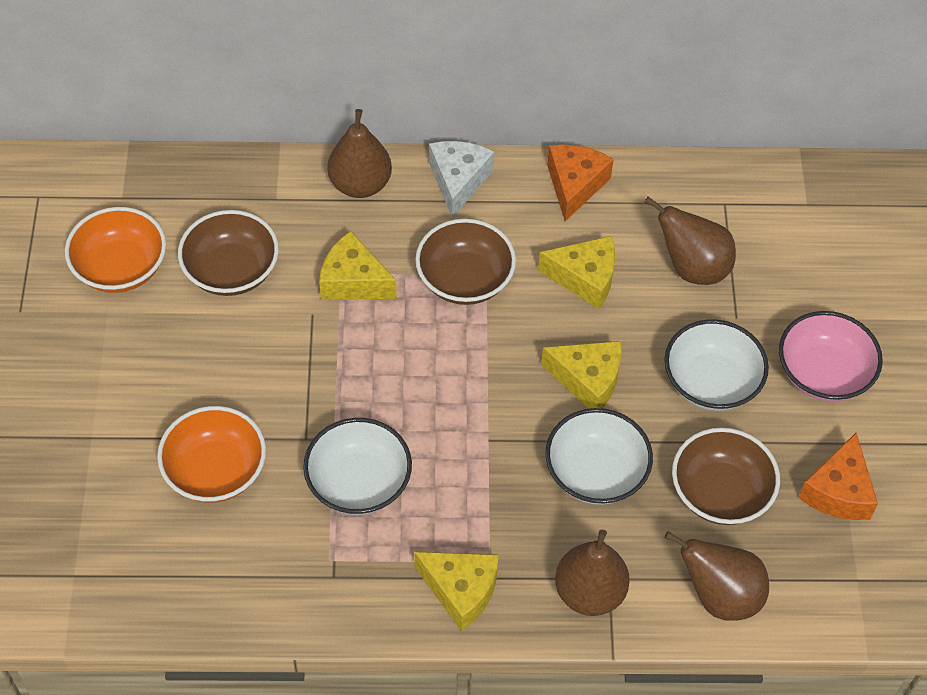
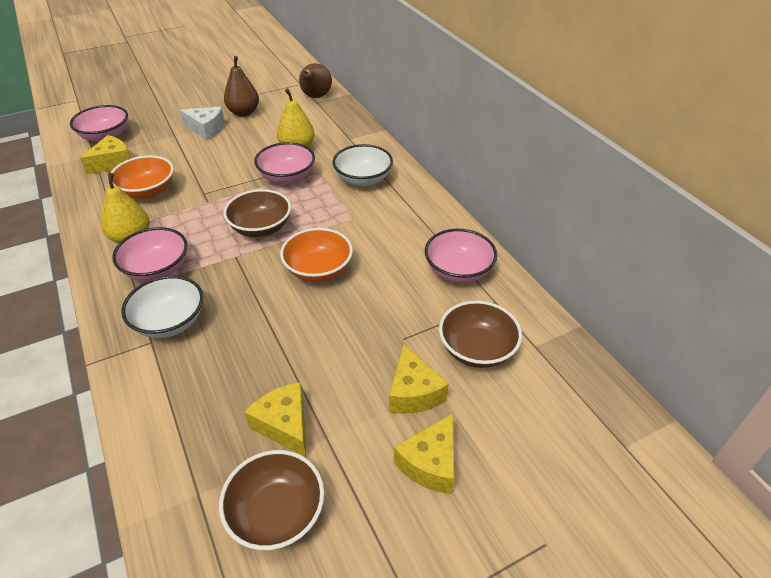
brown pear: 4 -> 2
orange cheese: 2 -> 0
pink bowl: 1 -> 4
white bowl: 3 -> 2
yellow pear: 0 -> 2

